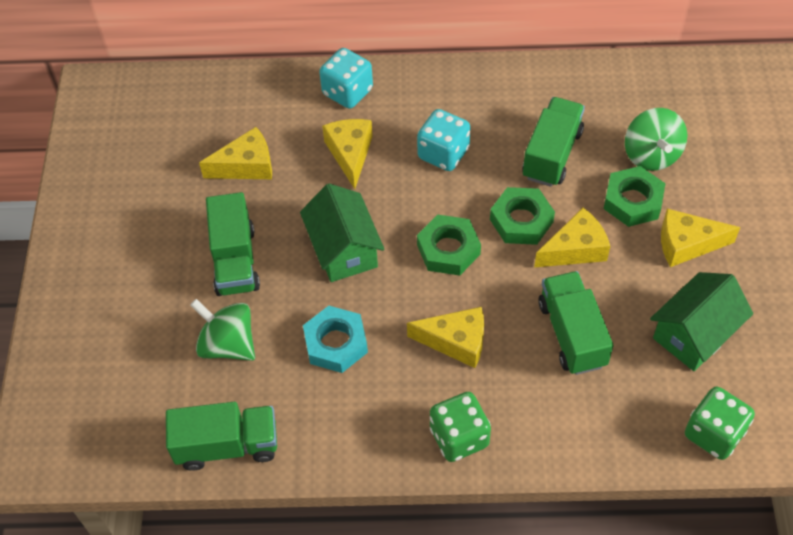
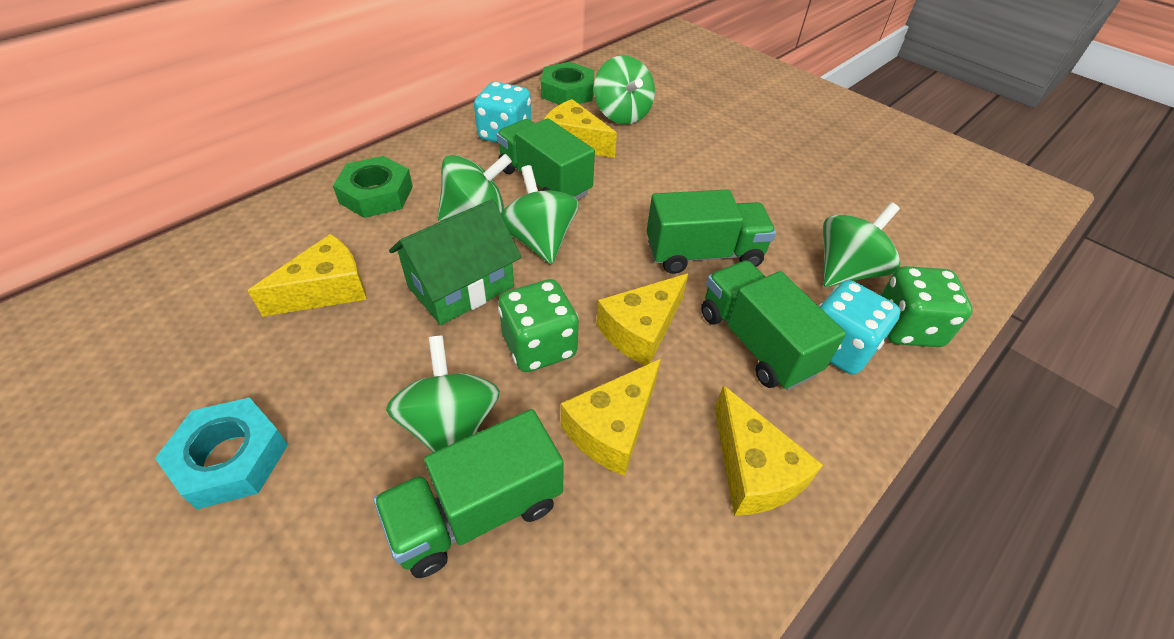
green house: 2 -> 1
green nut: 3 -> 2
green spinning top: 2 -> 5

